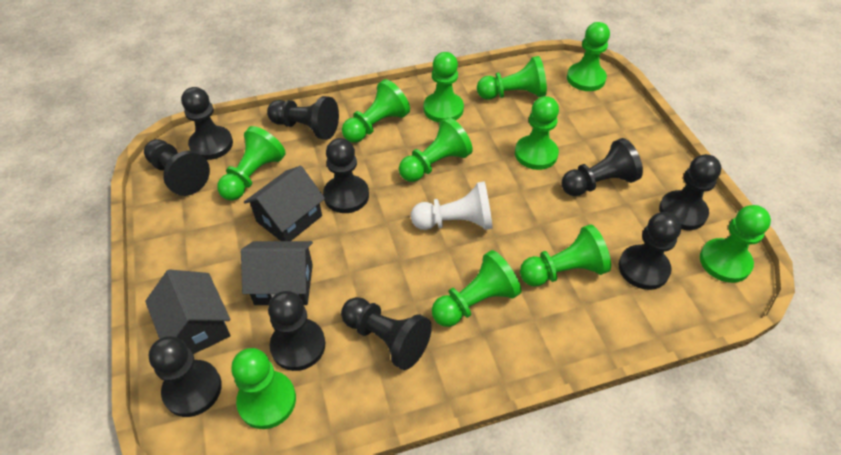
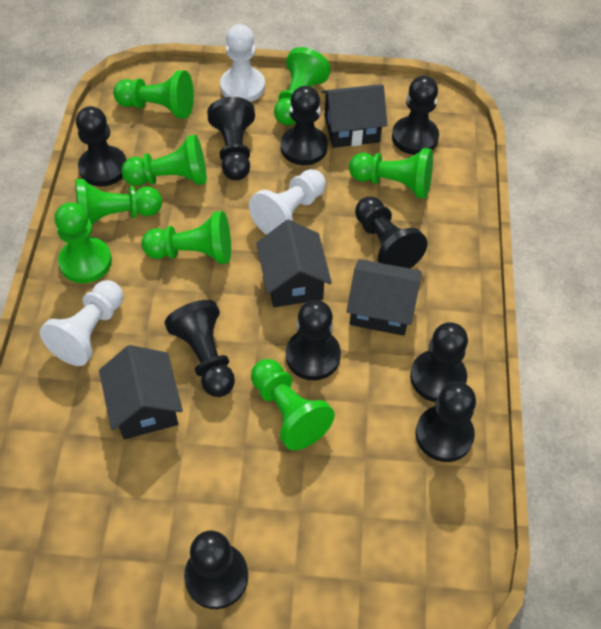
black house: 3 -> 4
green pawn: 11 -> 8
white pawn: 1 -> 3

